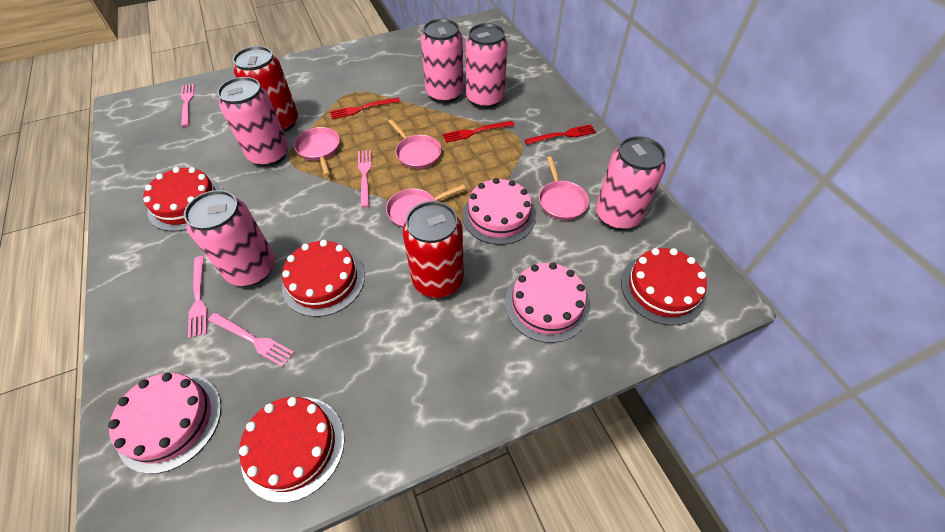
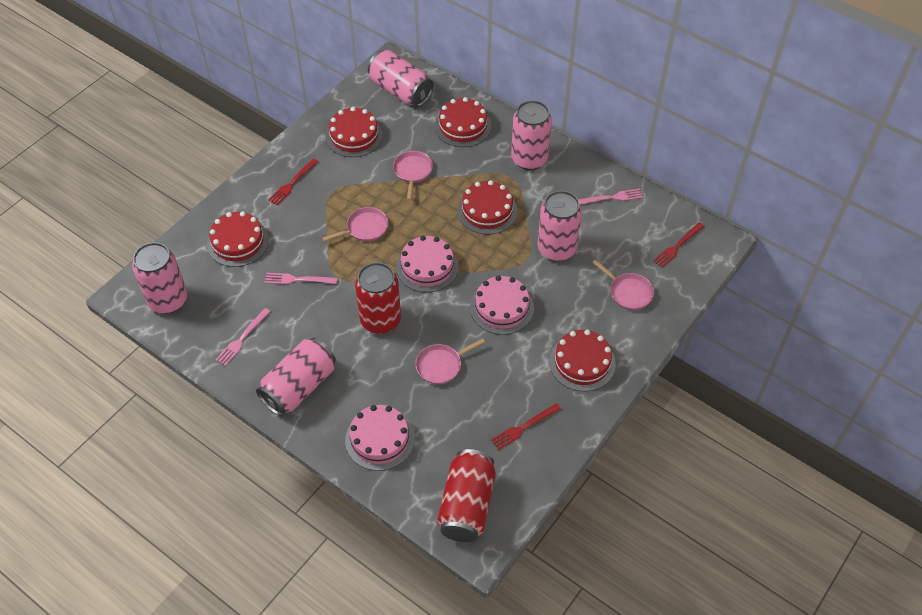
pink fork: 4 -> 3
red cake: 4 -> 5

